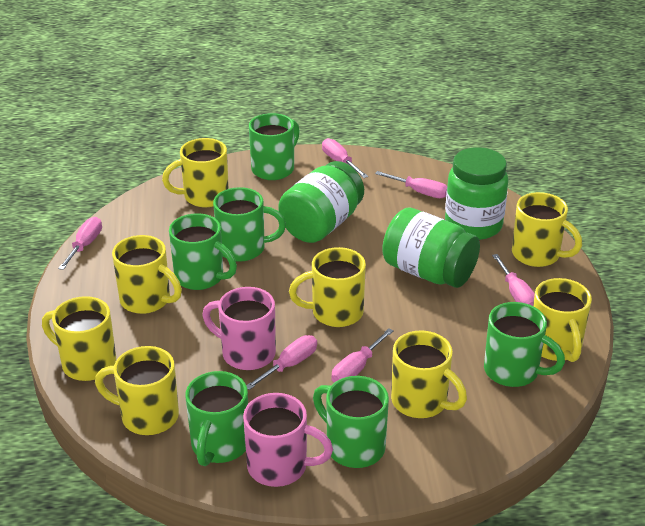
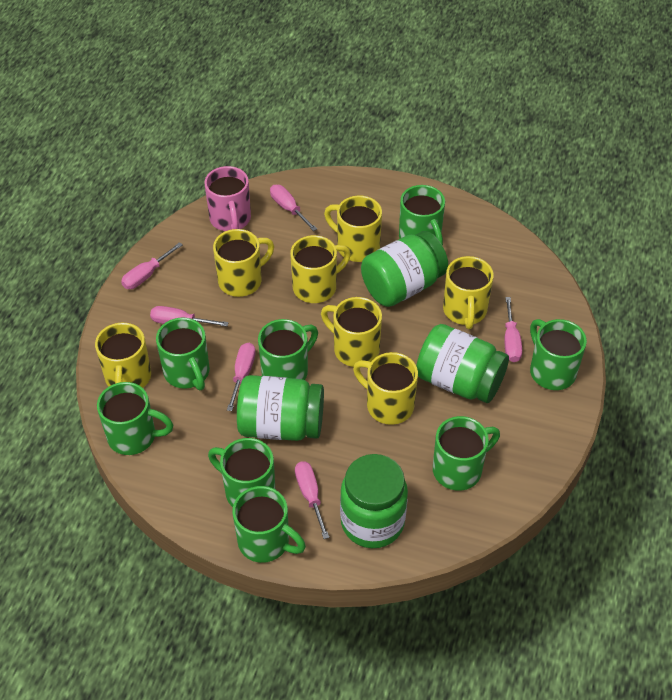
green jar: 3 -> 4
green mug: 6 -> 8
pink mug: 2 -> 1
yellow mug: 8 -> 7

